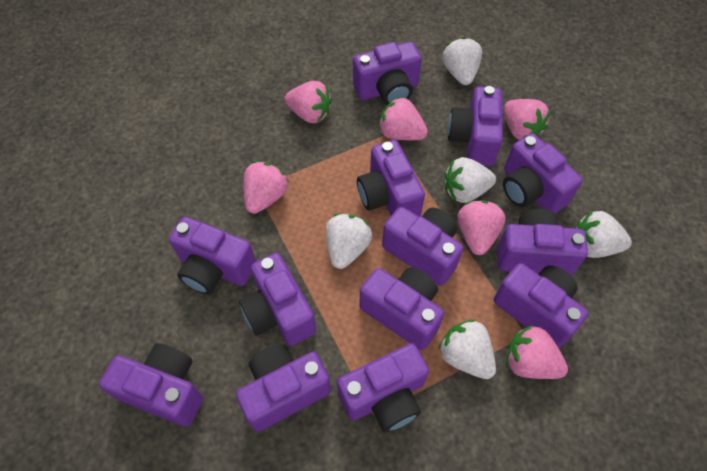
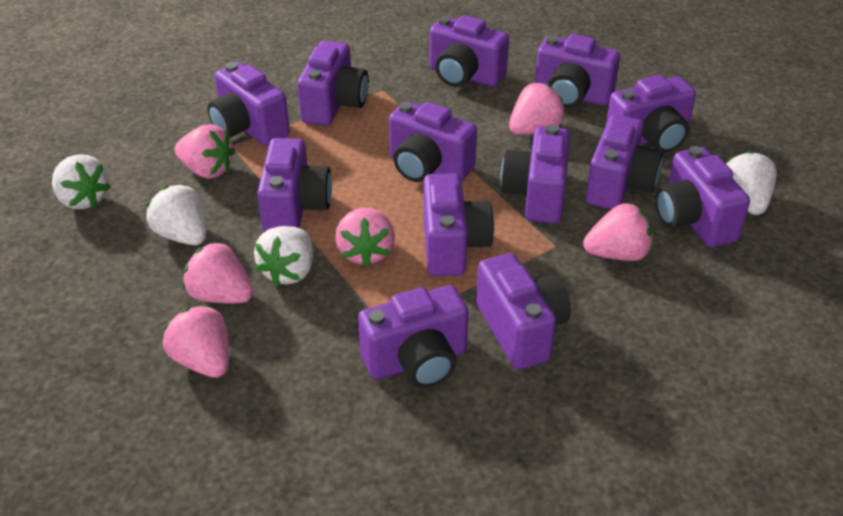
white strawberry: 5 -> 4

